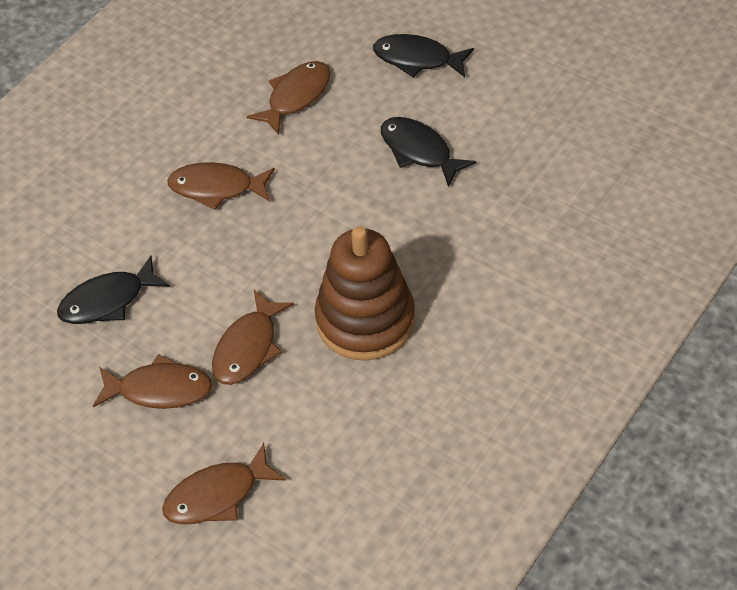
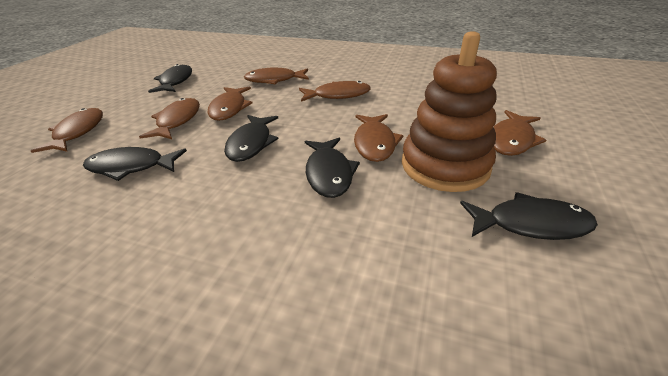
black fish: 3 -> 5
brown fish: 5 -> 7

